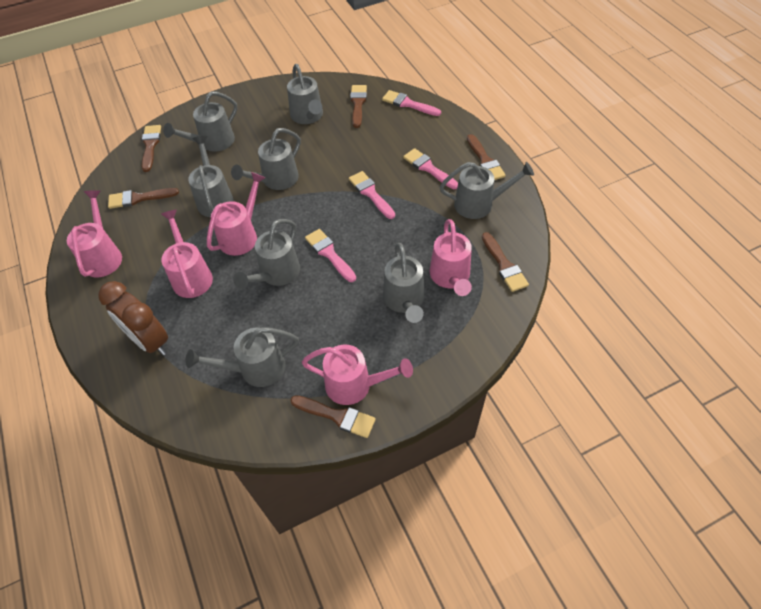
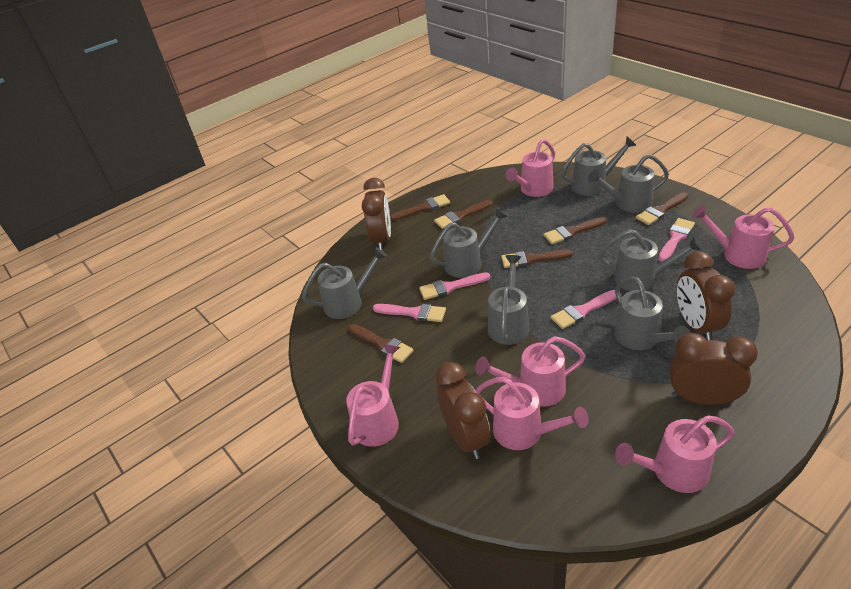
brown clock: 1 -> 4
grey watering can: 8 -> 7
pink watering can: 5 -> 6

